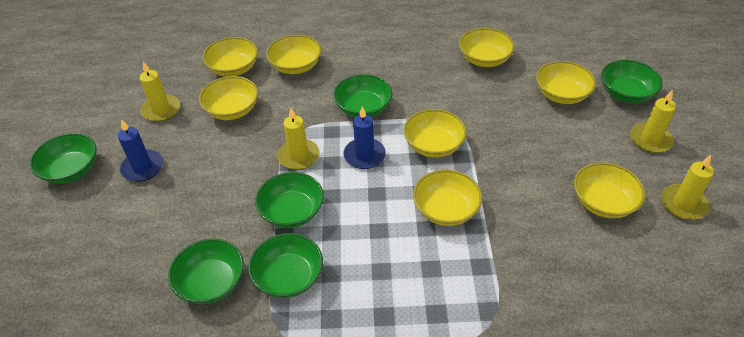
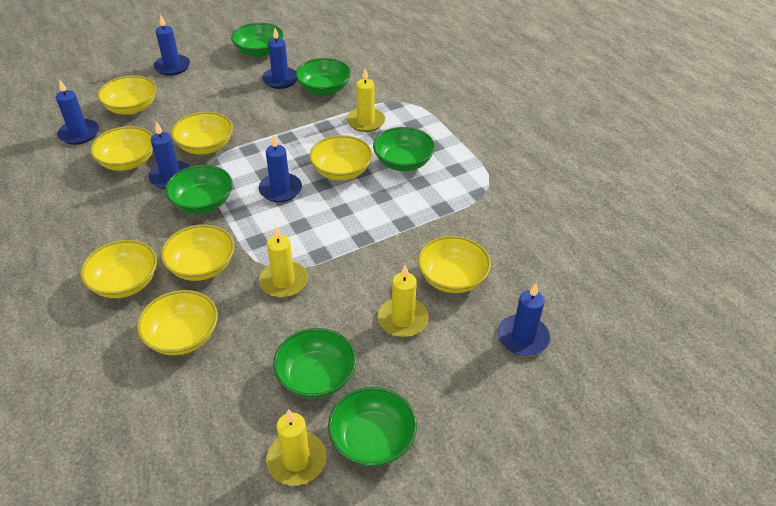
blue candle: 2 -> 6

